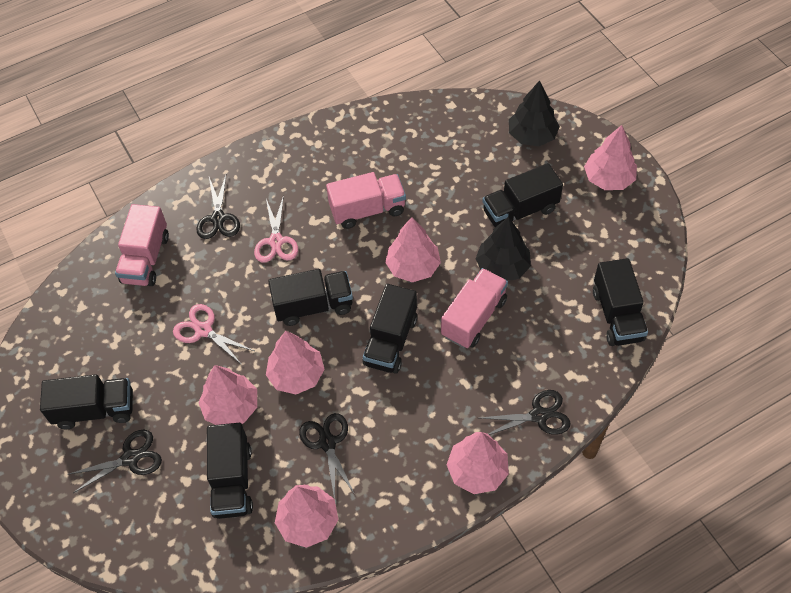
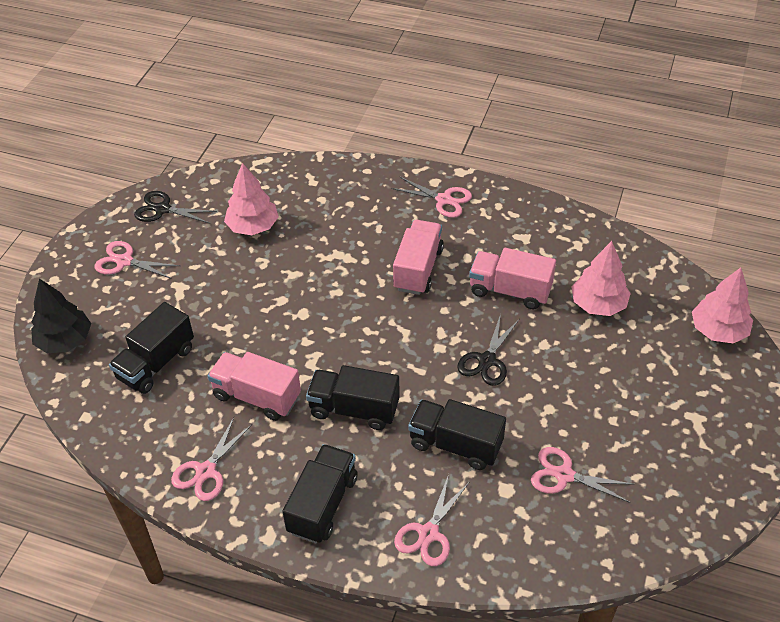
black scissors: 4 -> 2
black tree: 2 -> 1
black truck: 6 -> 4
pink scissors: 2 -> 5
pink tree: 6 -> 3

